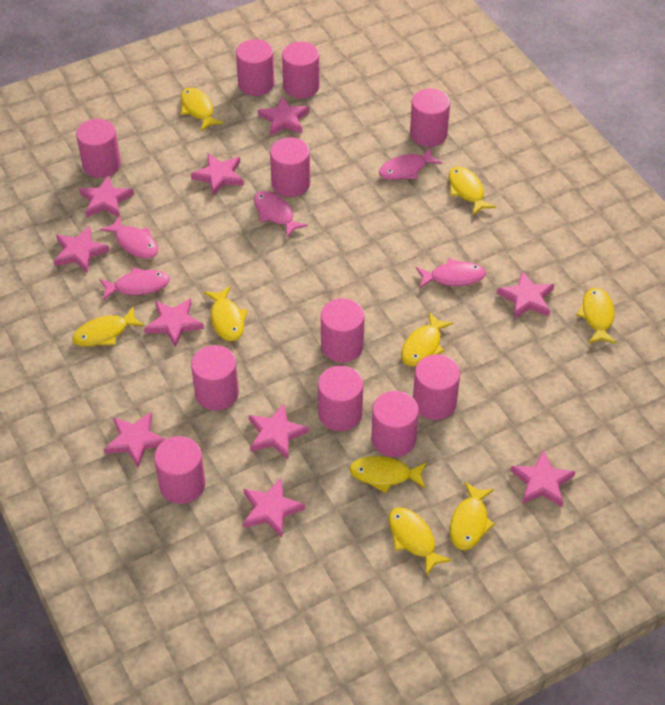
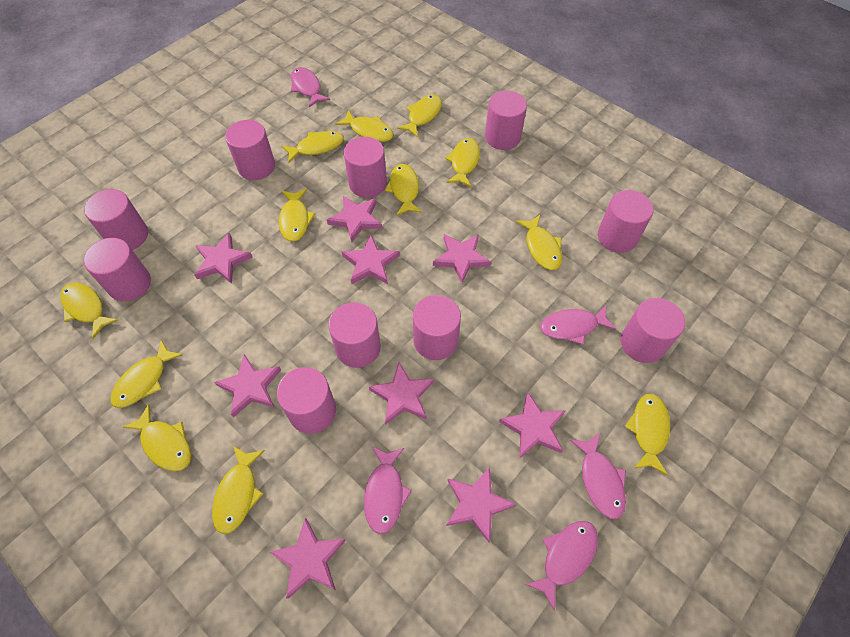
pink cylinder: 11 -> 10
pink star: 10 -> 9
yellow fish: 9 -> 12

